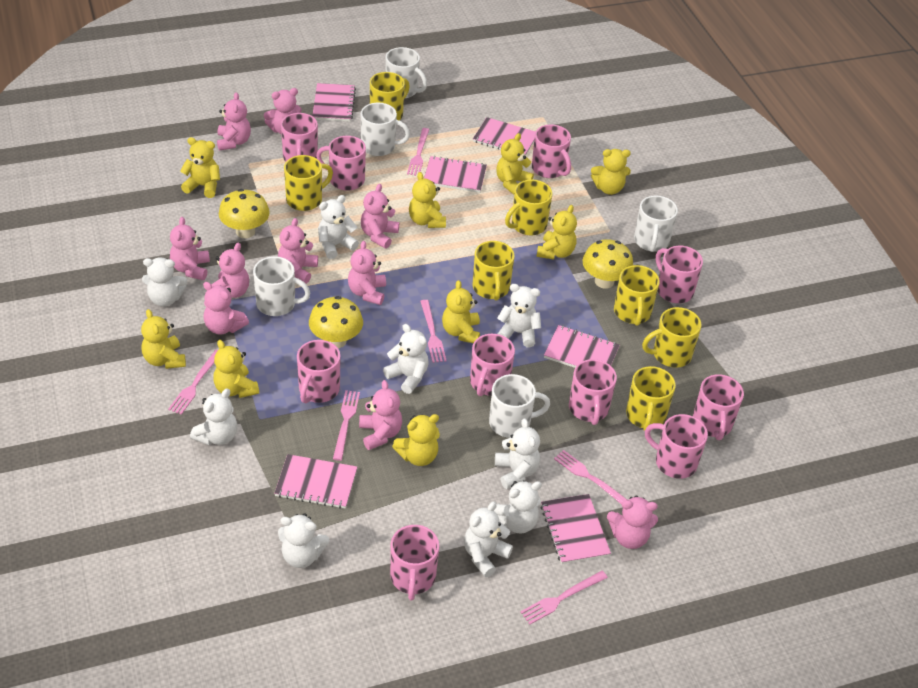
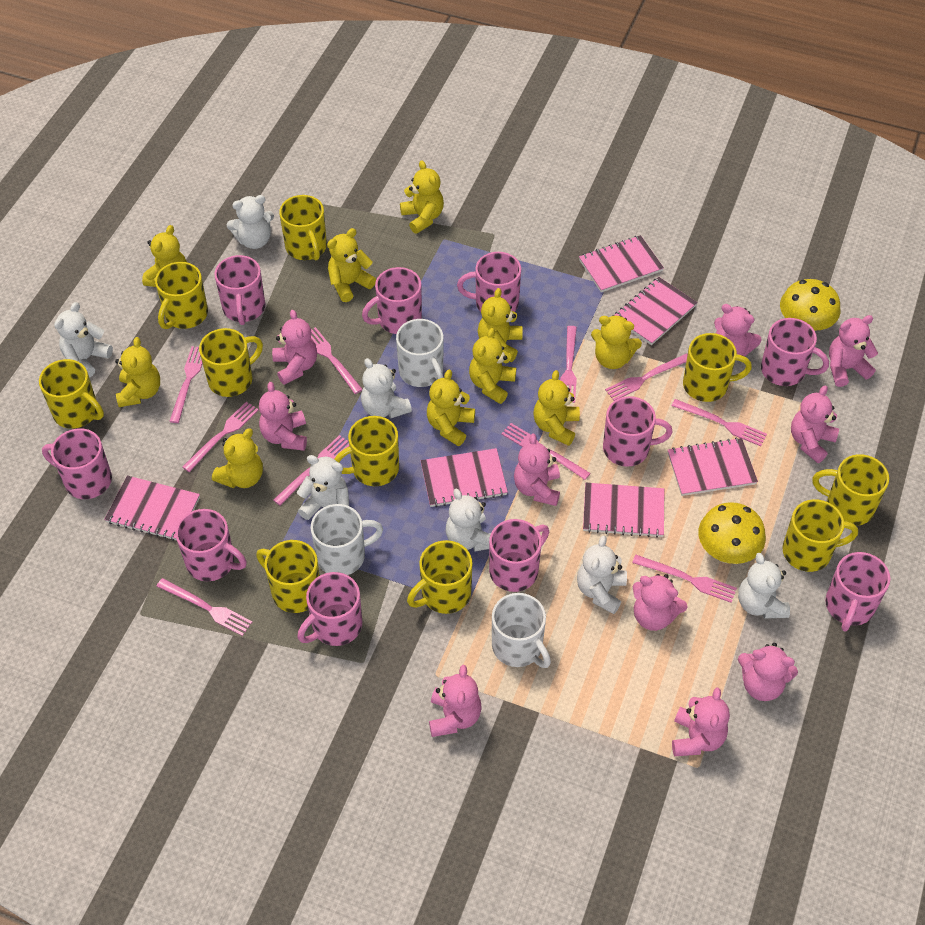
pink fork: 6 -> 10
white mug: 5 -> 3
white teddy bear: 9 -> 7
yellow mug: 7 -> 10
yellow mushroom: 3 -> 2
yellow teddy bear: 9 -> 10

